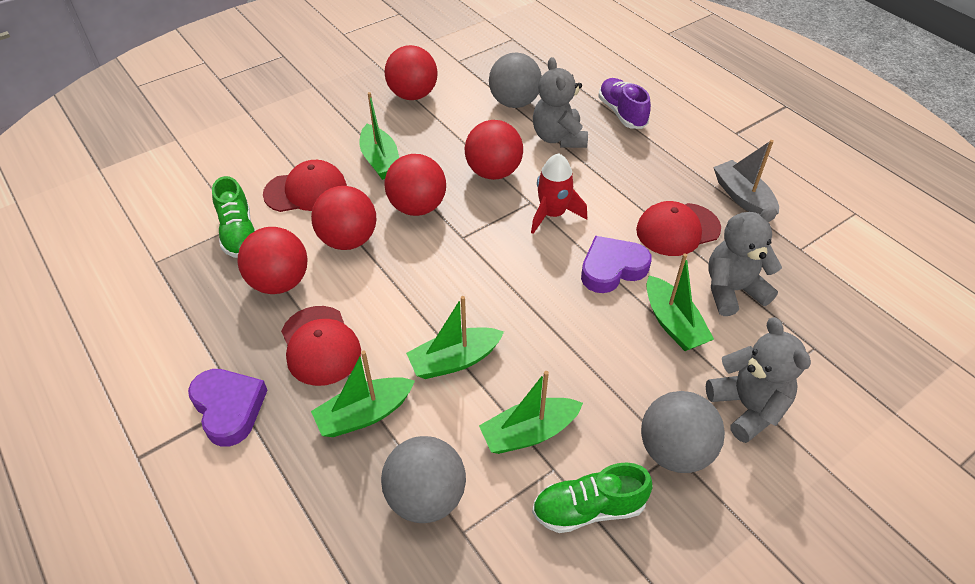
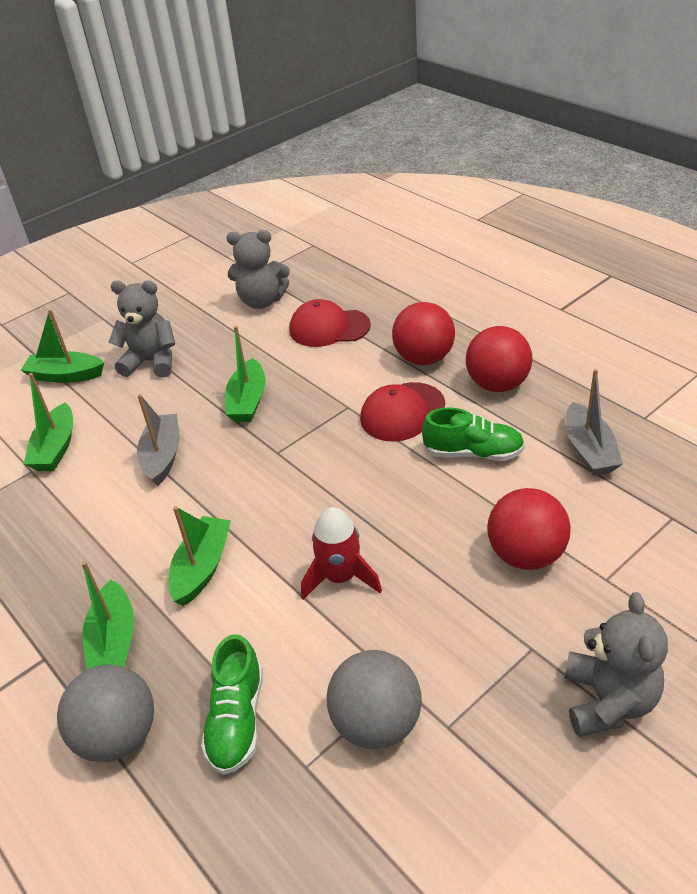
grey ball: 3 -> 2
grey boat: 1 -> 2
purple heart: 2 -> 0
purple shoe: 1 -> 0
red ball: 5 -> 3
red cap: 3 -> 2

